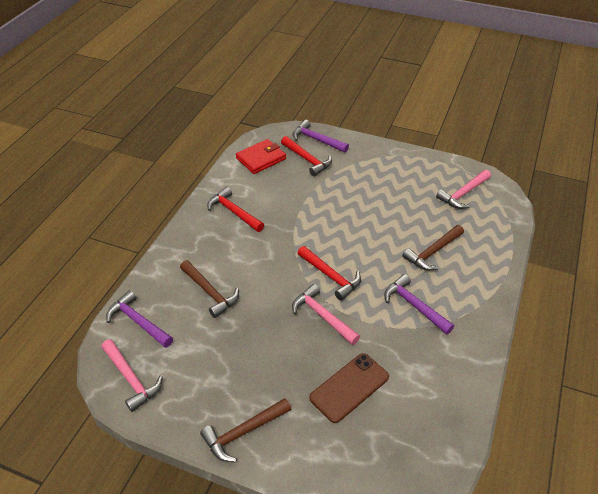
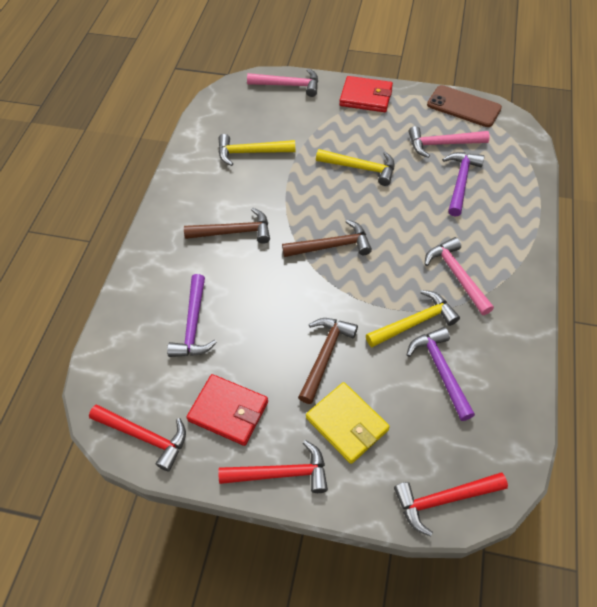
red wallet: 1 -> 2
yellow hammer: 0 -> 3
yellow wallet: 0 -> 1

